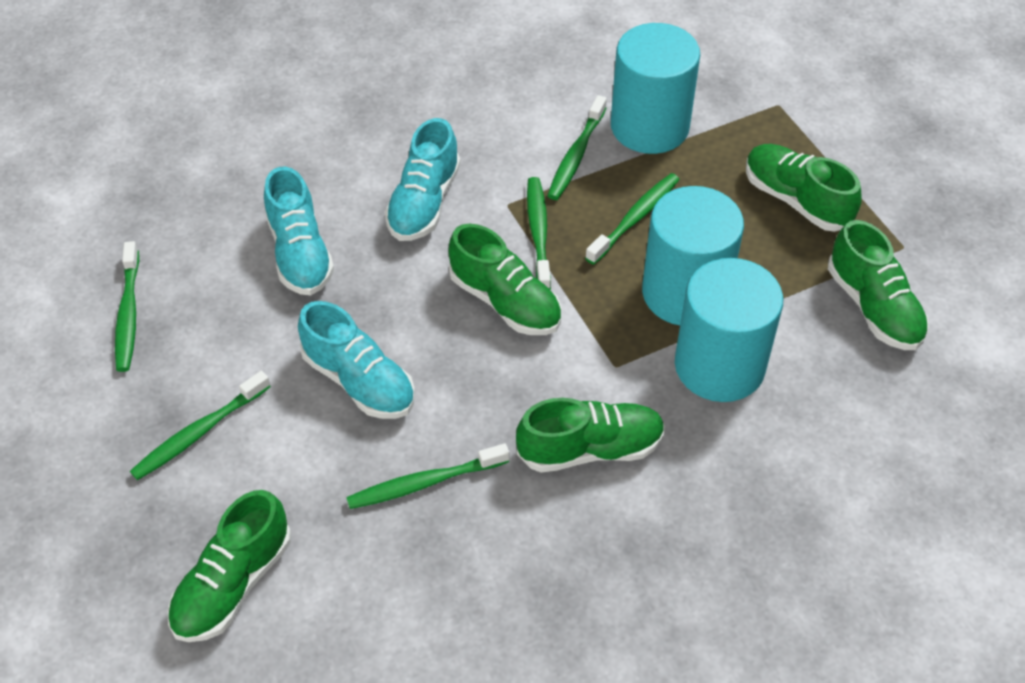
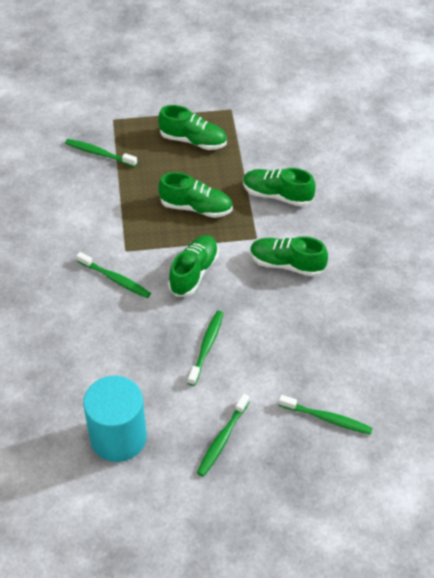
green toothbrush: 6 -> 5
turquoise cylinder: 3 -> 1
turquoise shoe: 3 -> 0

